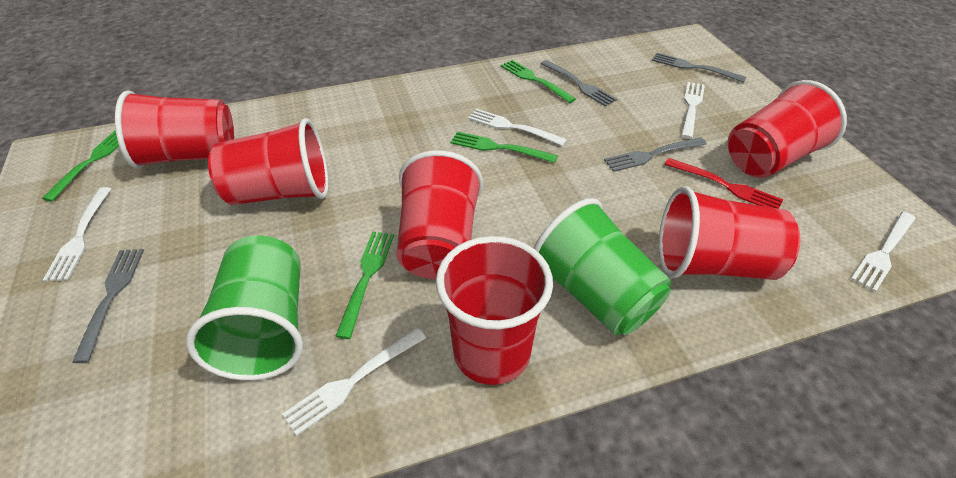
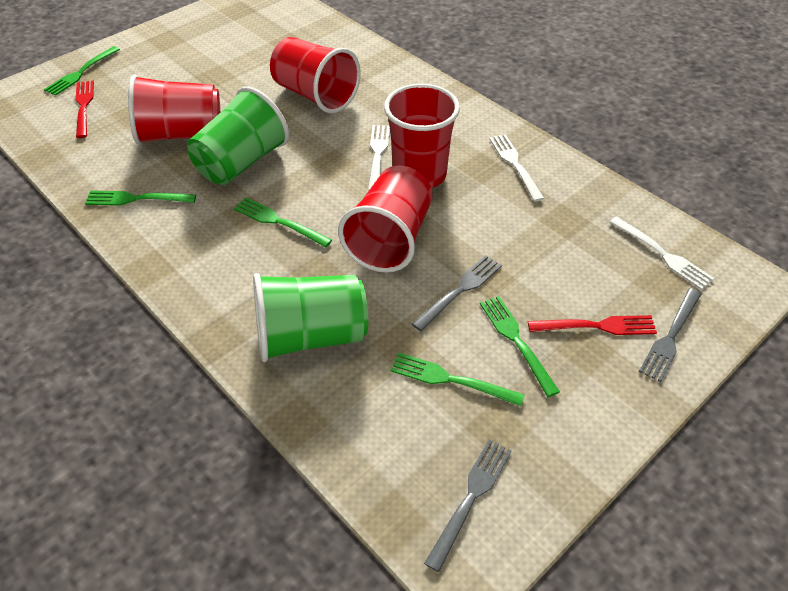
green fork: 4 -> 5
grey fork: 4 -> 3
red cup: 6 -> 4
red fork: 1 -> 2
white fork: 5 -> 3

